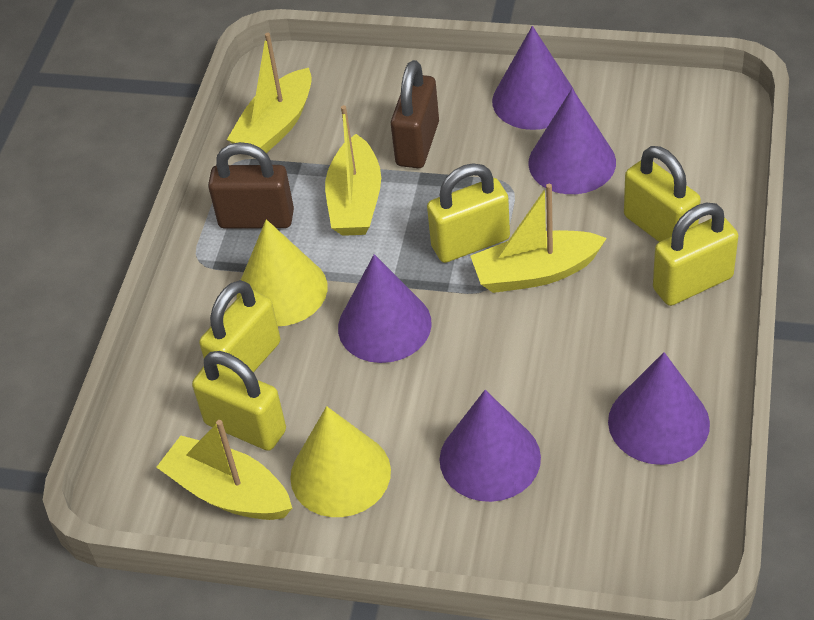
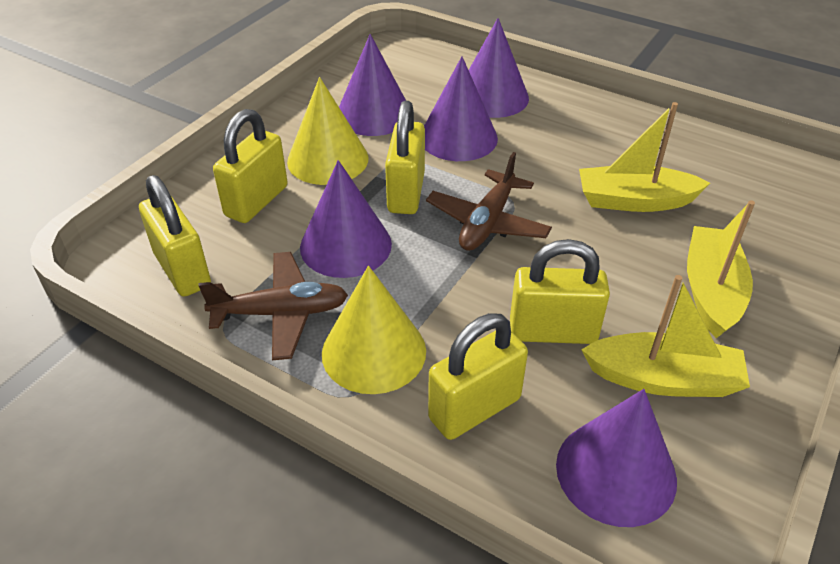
brown padlock: 2 -> 0
brown plane: 0 -> 2
yellow boat: 4 -> 3

